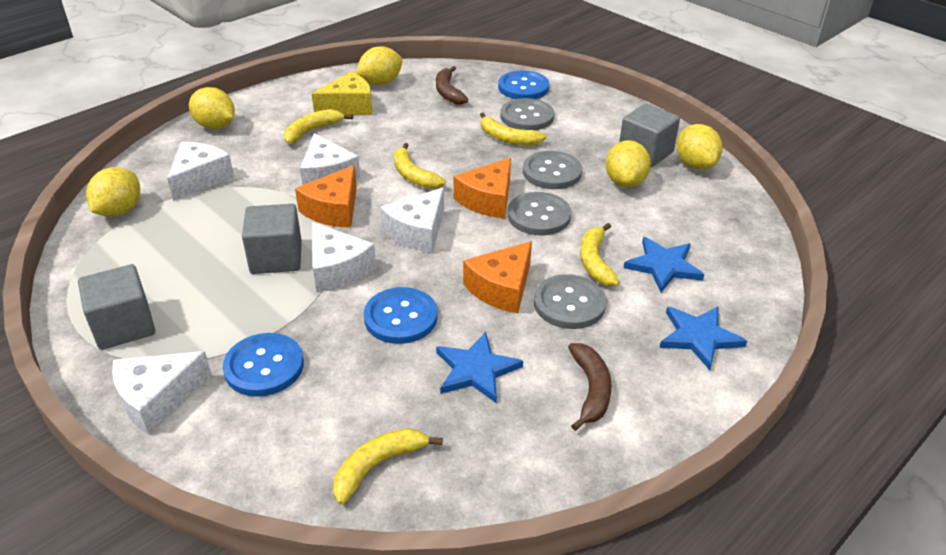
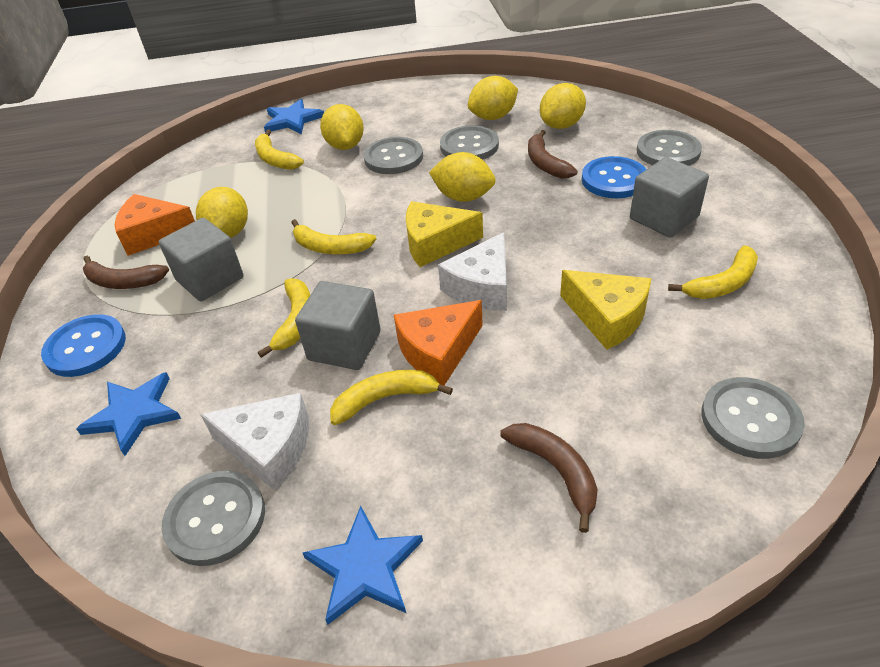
blue button: 3 -> 2
brown banana: 2 -> 3
grey button: 4 -> 5
orange cheese: 3 -> 2
white cheese: 5 -> 2
yellow cheese: 1 -> 2

